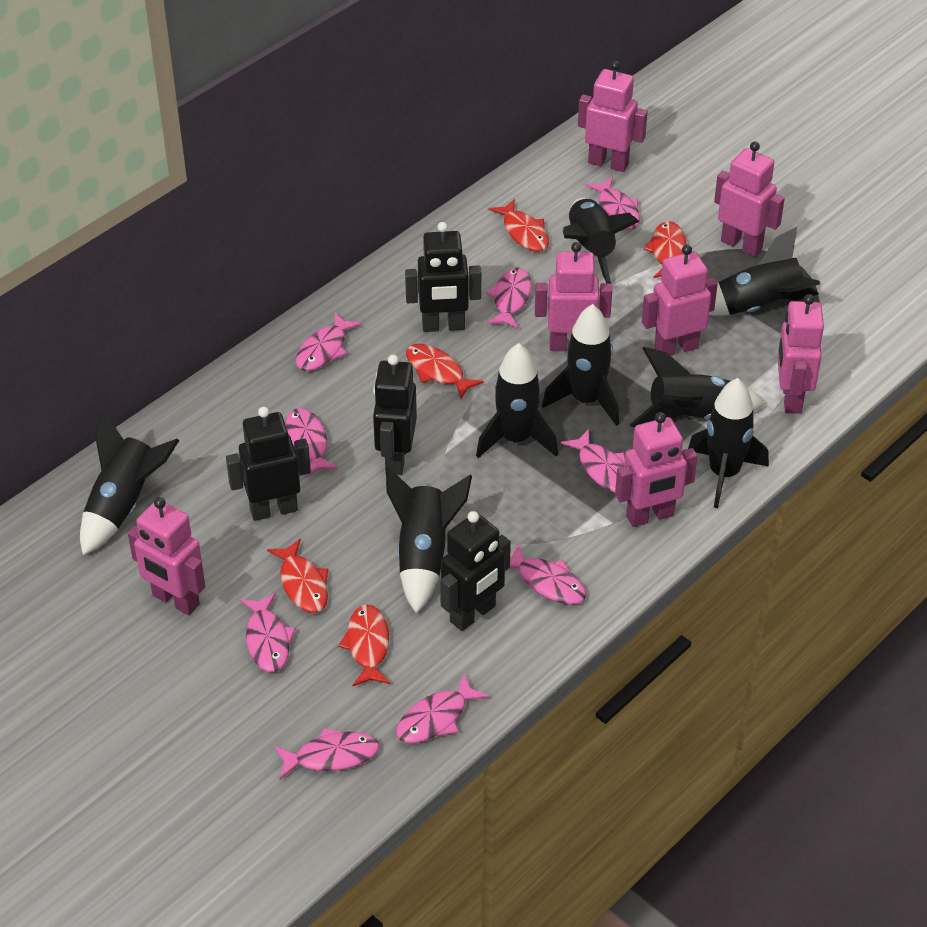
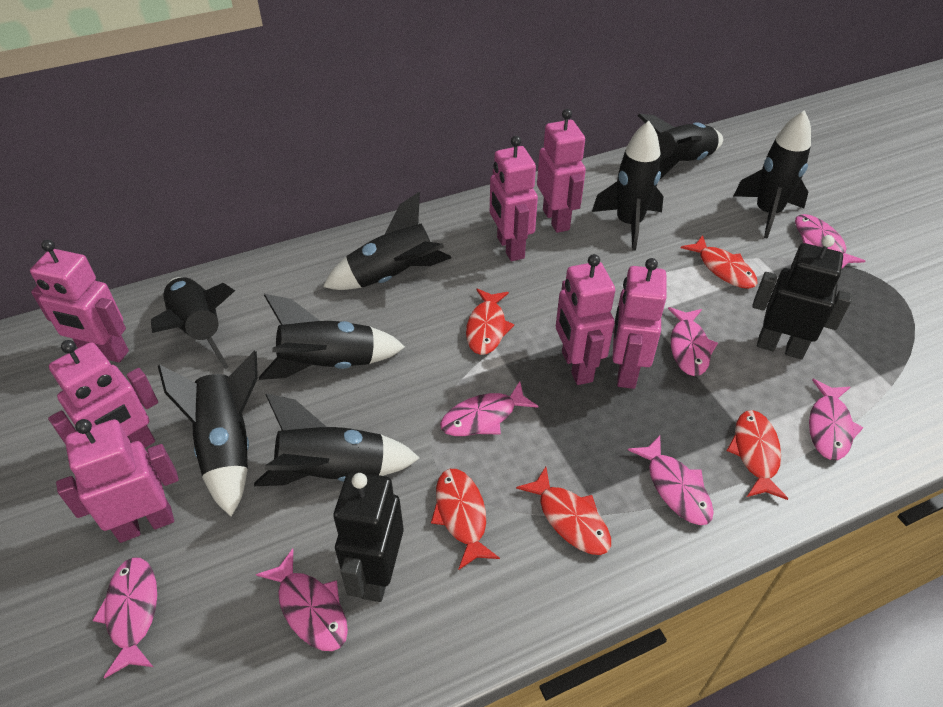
black robot: 4 -> 2
pink fish: 9 -> 7

